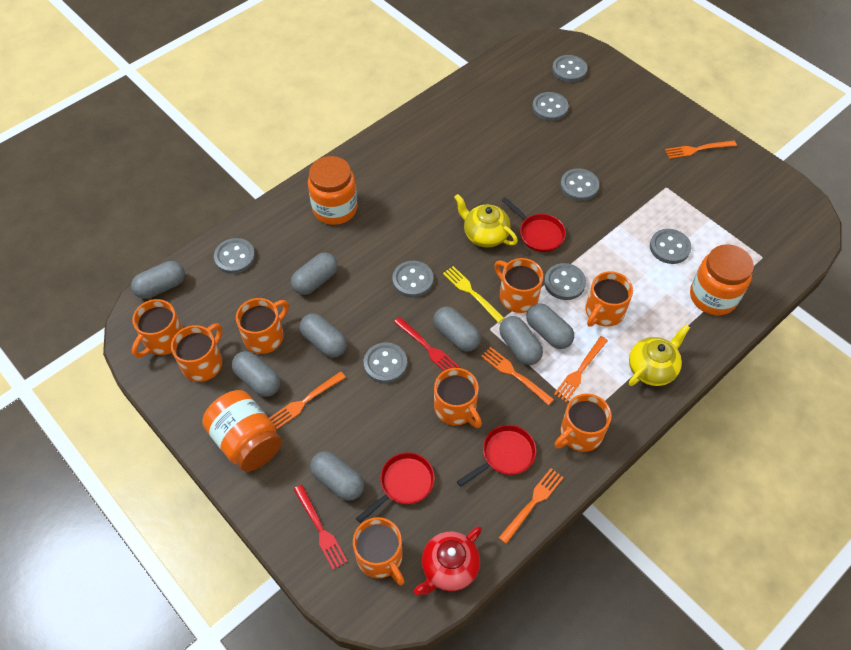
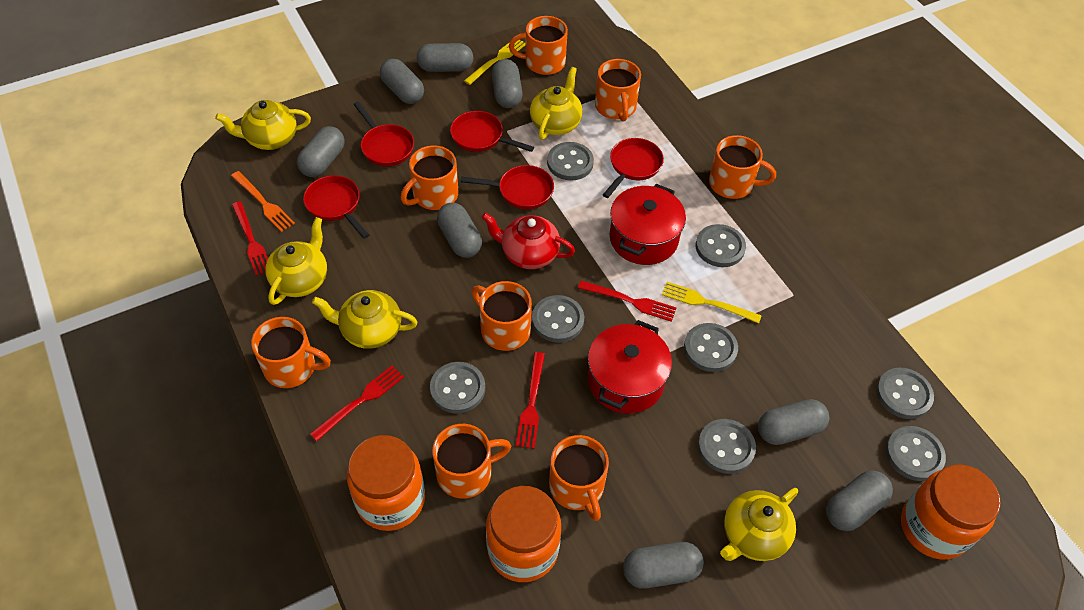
orange fork: 5 -> 1
red fork: 2 -> 4
red pan: 3 -> 5
red pot: 0 -> 2
yellow fork: 1 -> 2
yellow teapot: 2 -> 5

